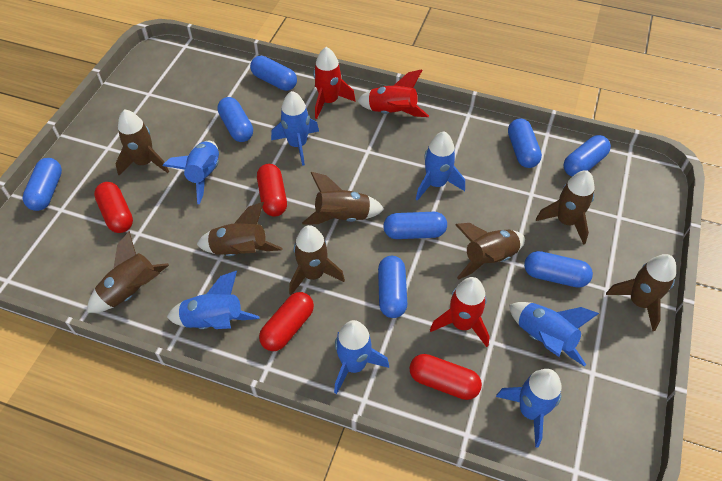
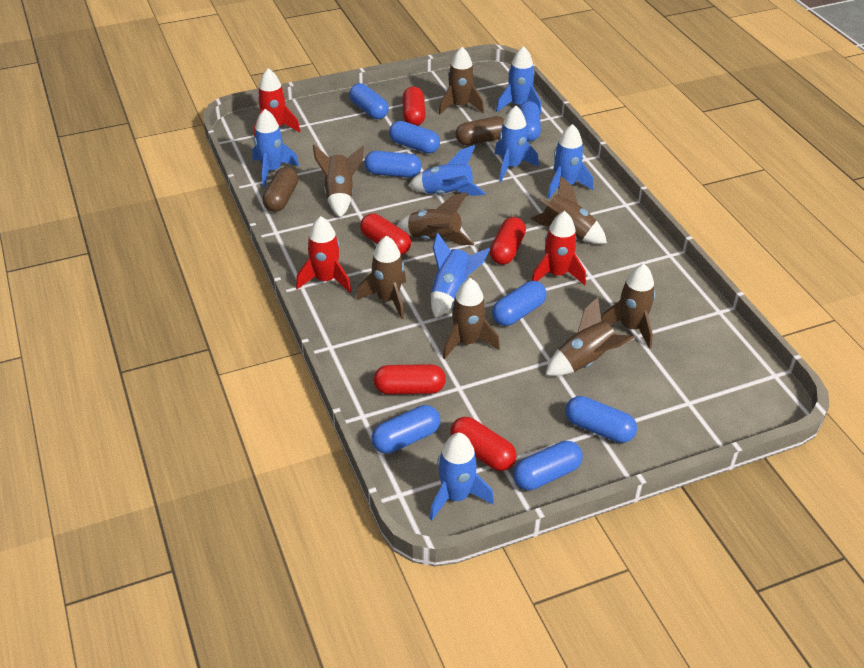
brown capsule: 0 -> 2
red capsule: 4 -> 5

